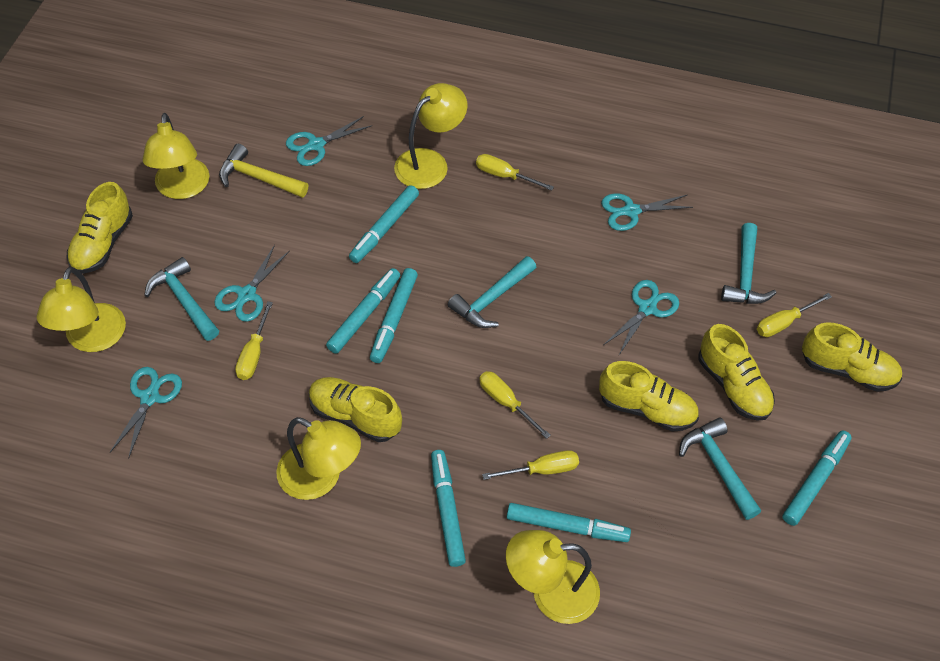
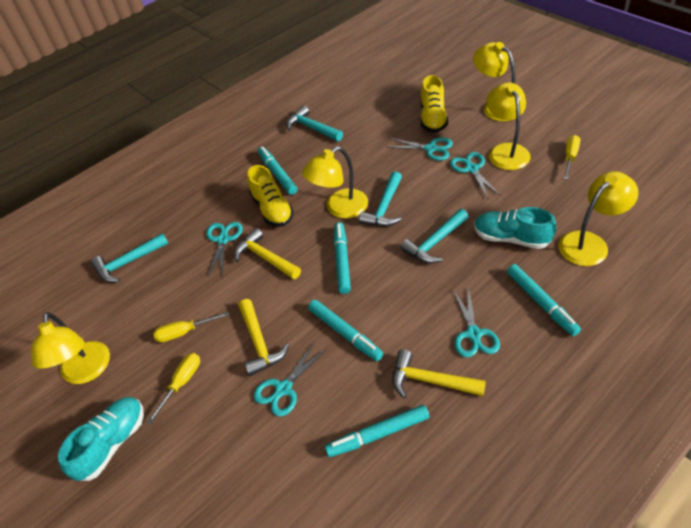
turquoise marker: 6 -> 5
turquoise shoe: 0 -> 2
yellow hammer: 1 -> 3
yellow screwdriver: 5 -> 3
yellow shoe: 5 -> 2

